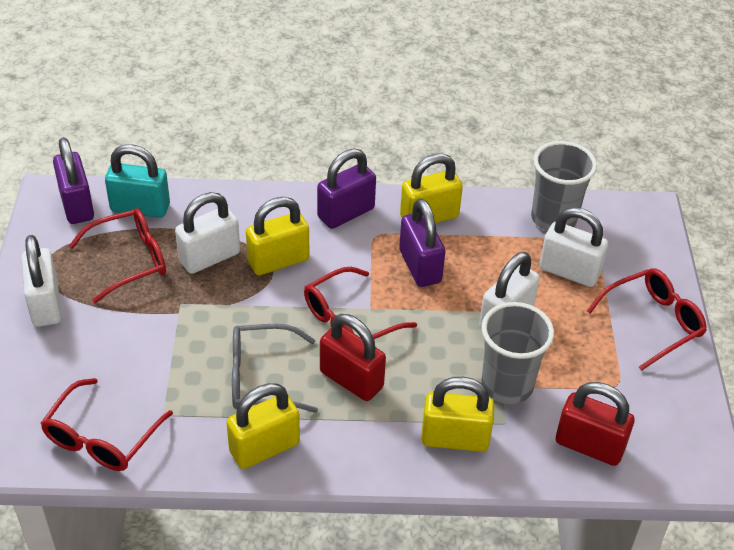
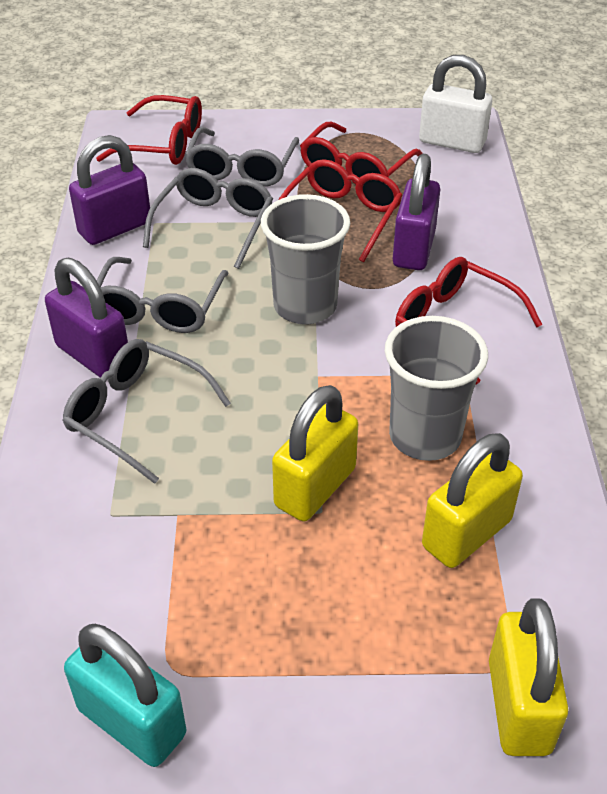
grey glasses: 1 -> 4
red padlock: 2 -> 0
white padlock: 4 -> 1
yellow padlock: 4 -> 3

